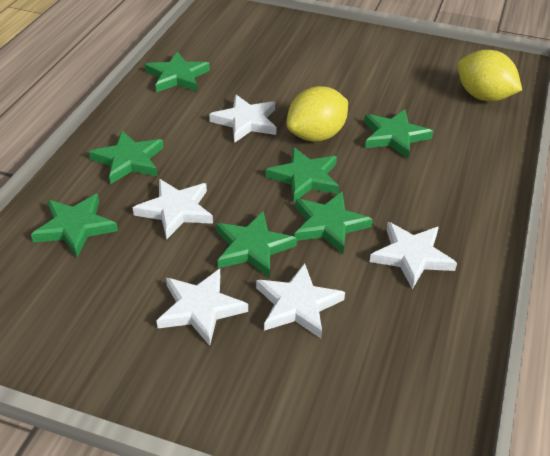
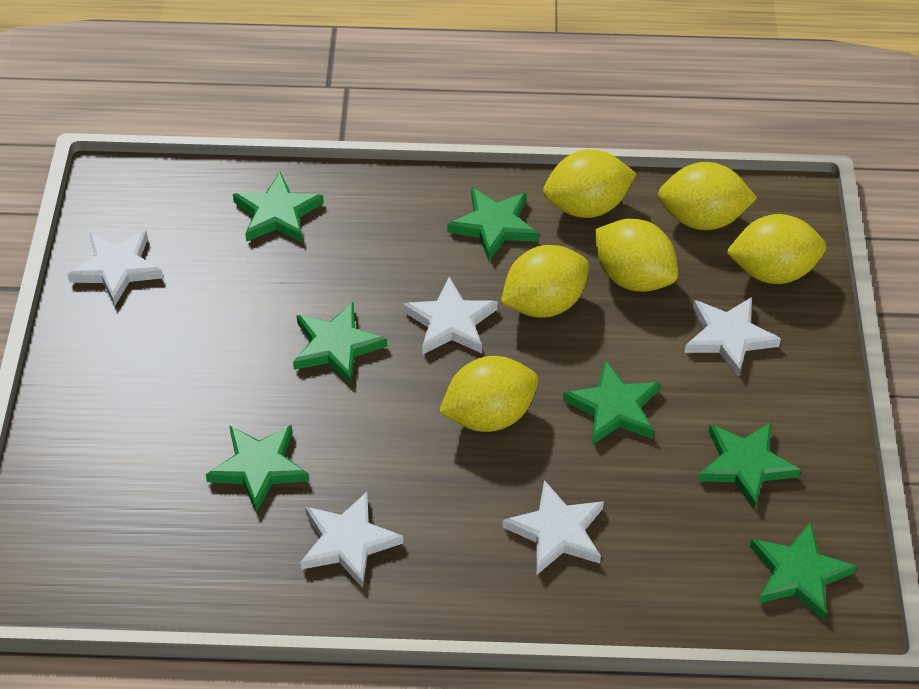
yellow lemon: 2 -> 6

